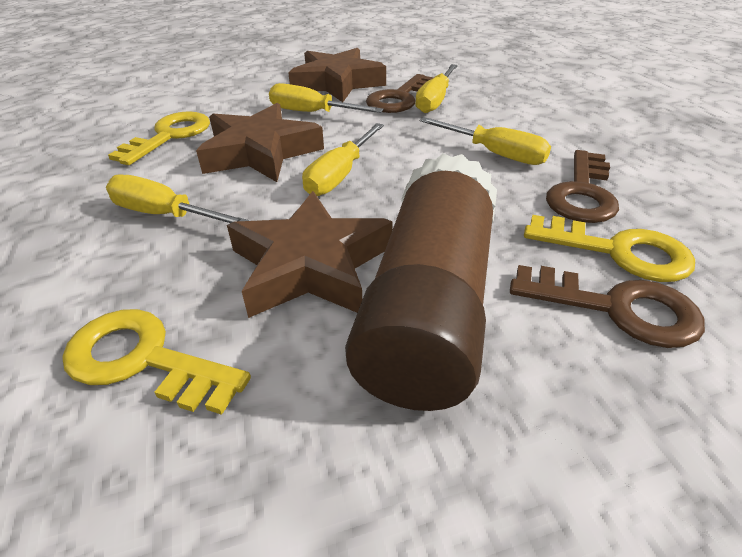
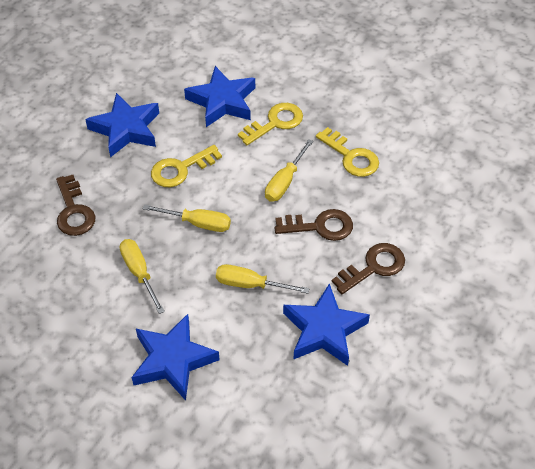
blue star: 0 -> 4
brown glue stick: 1 -> 0
brown star: 3 -> 0
yellow screwdriver: 5 -> 4

